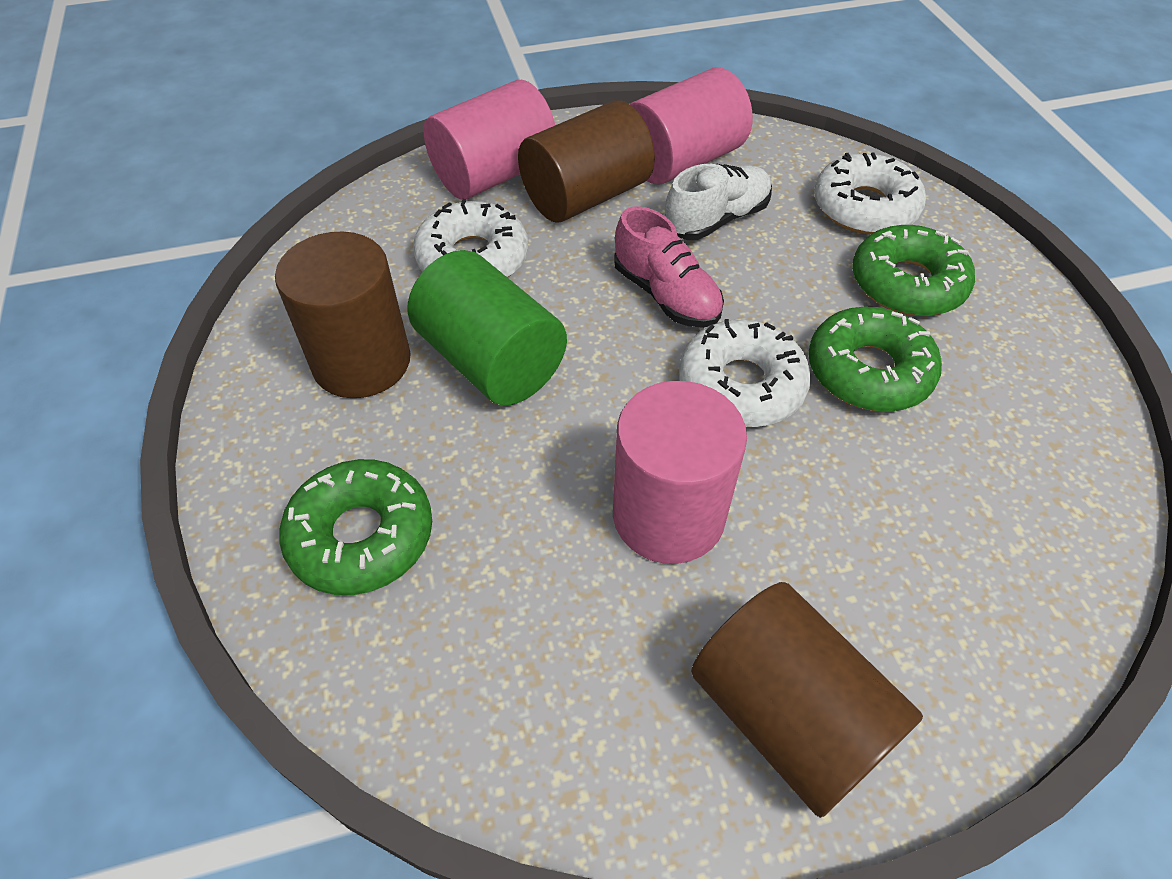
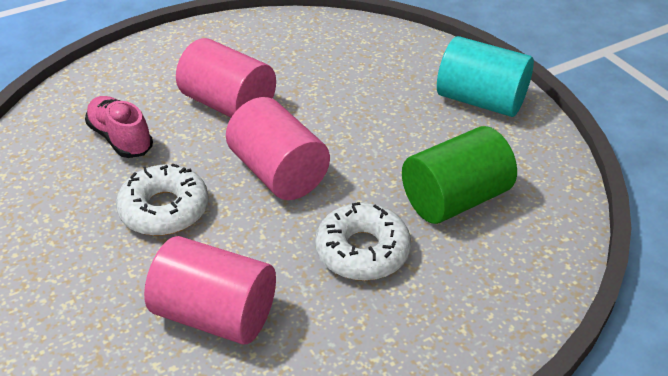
brown cylinder: 3 -> 0
green donut: 3 -> 0
turquoise cylinder: 0 -> 1
white donut: 3 -> 2
white shoe: 1 -> 0

